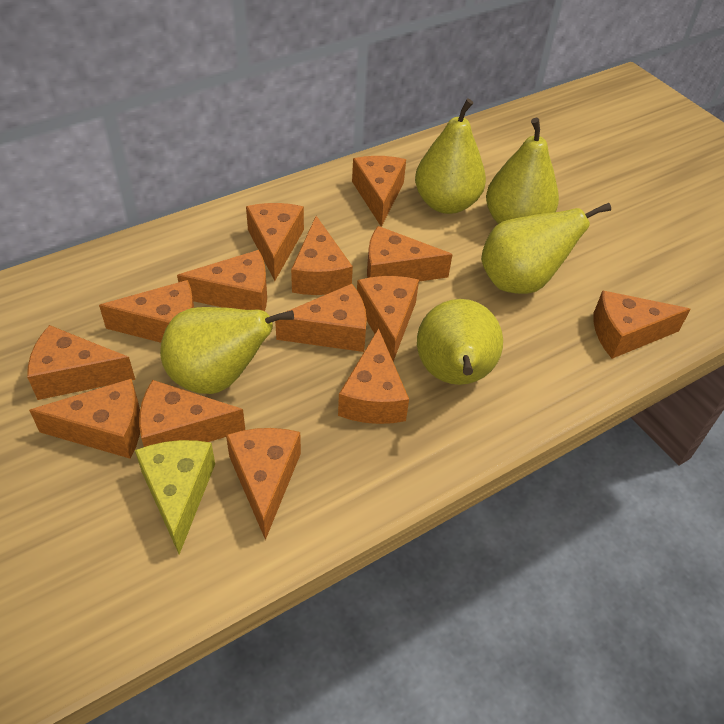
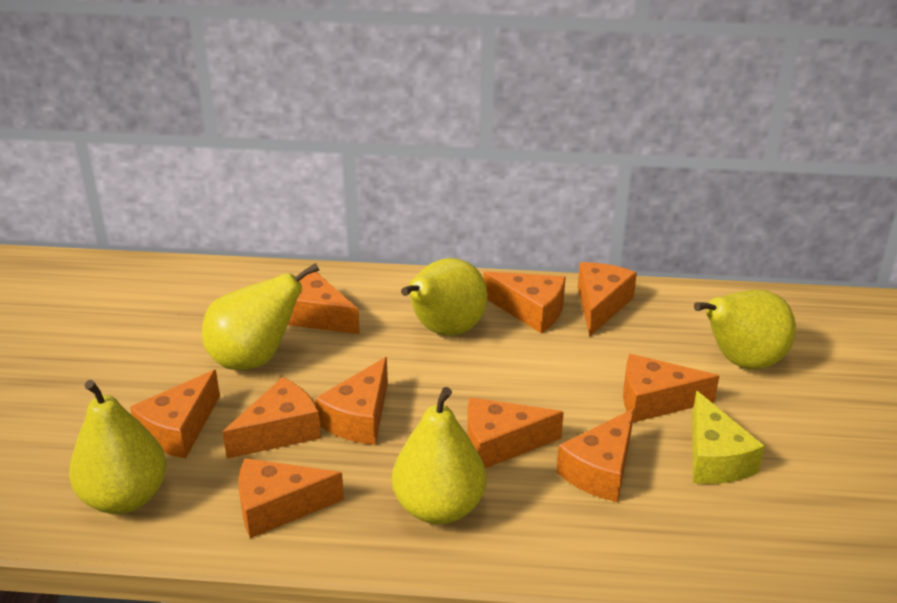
orange cheese: 14 -> 10

